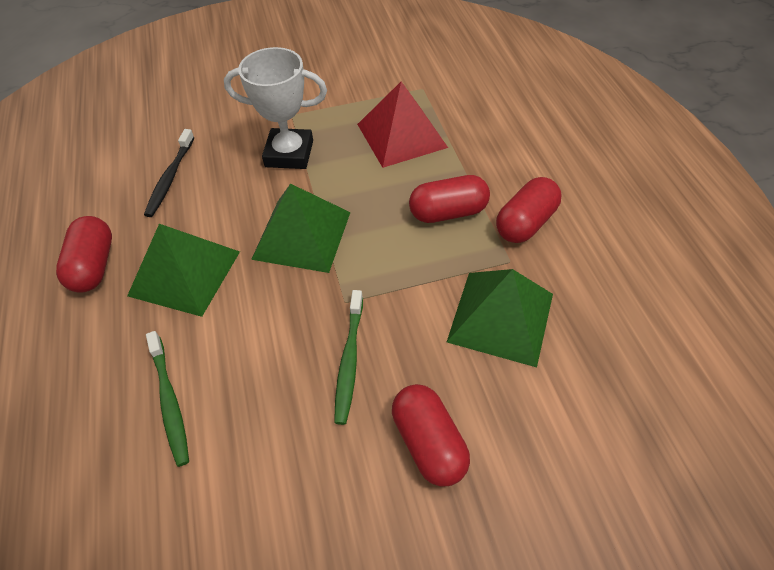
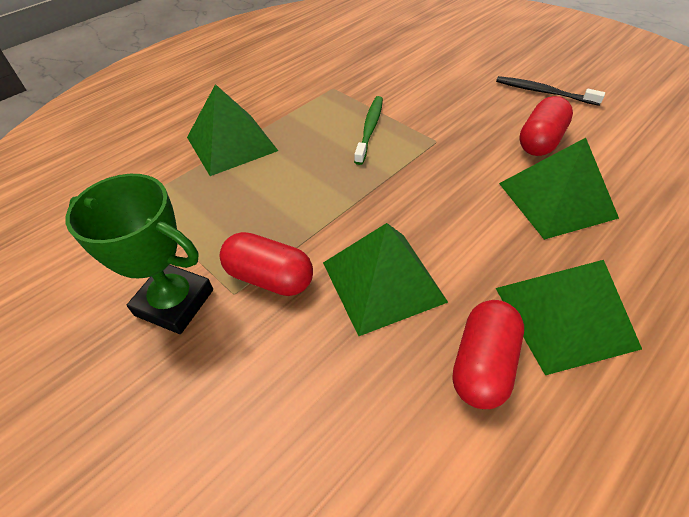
green pyramid: 3 -> 4
green toothbrush: 2 -> 1
green trophy: 0 -> 1
red capsule: 4 -> 3
red pyramid: 1 -> 0
white trophy: 1 -> 0

